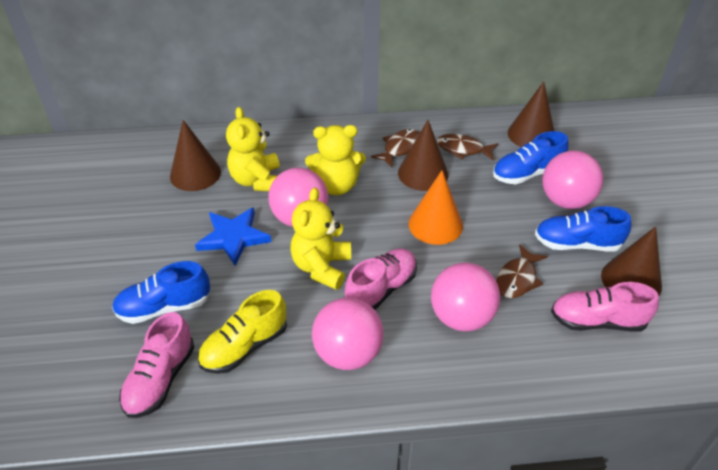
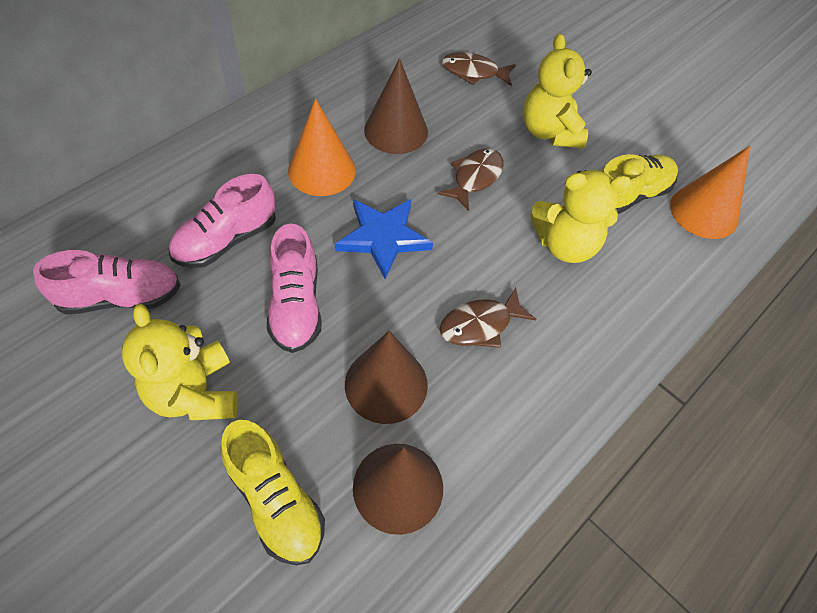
blue shoe: 3 -> 0
brown cone: 4 -> 3
orange cone: 1 -> 2
pink ball: 4 -> 0
yellow shoe: 1 -> 2

